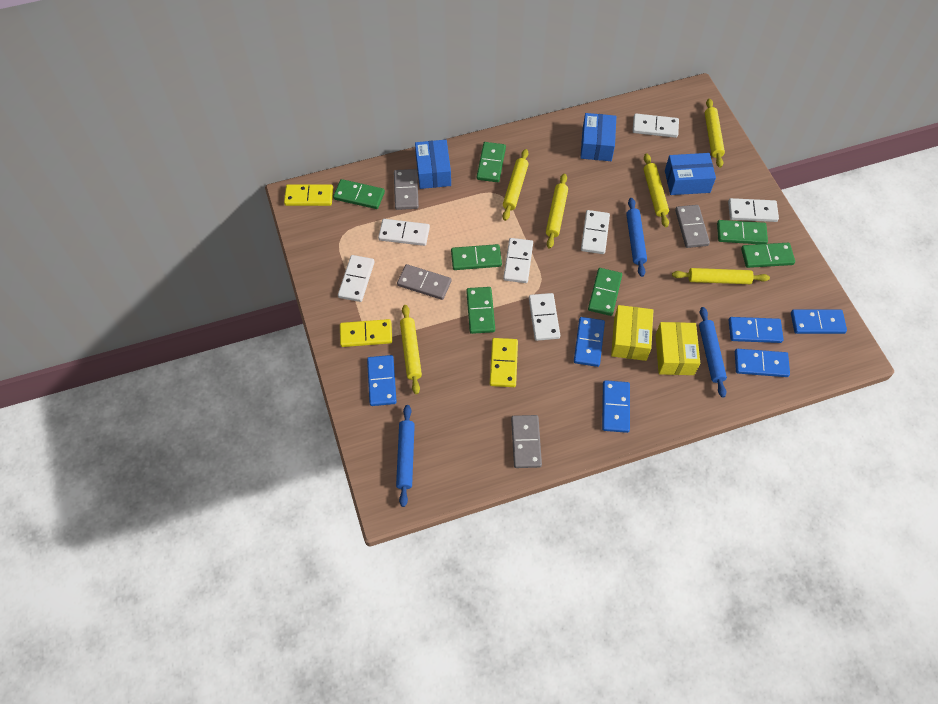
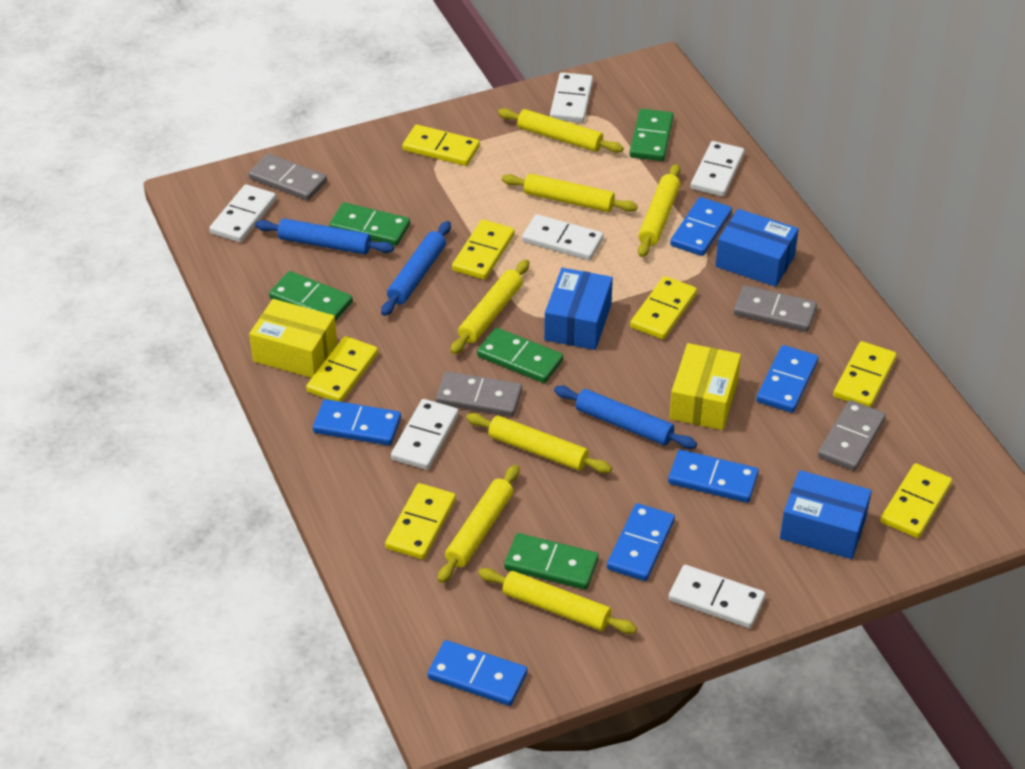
green domino: 7 -> 5
white domino: 7 -> 6
yellow domino: 3 -> 7
yellow rolling pin: 6 -> 7

